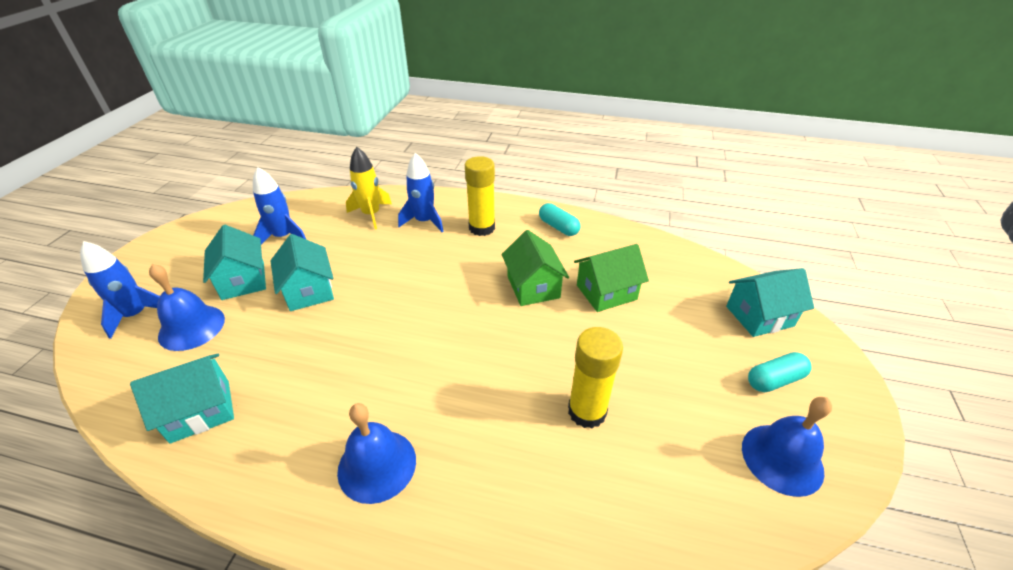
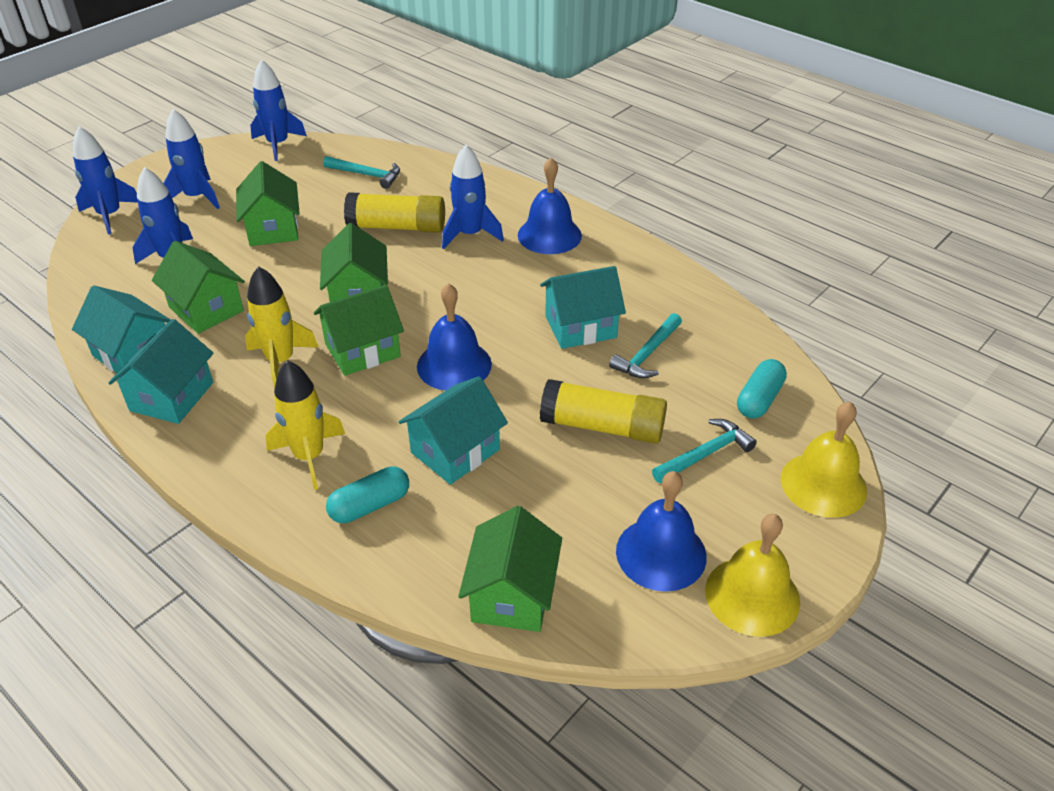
blue rocket: 3 -> 5
green house: 2 -> 5
turquoise hammer: 0 -> 3
yellow bell: 0 -> 2
yellow rocket: 1 -> 2

